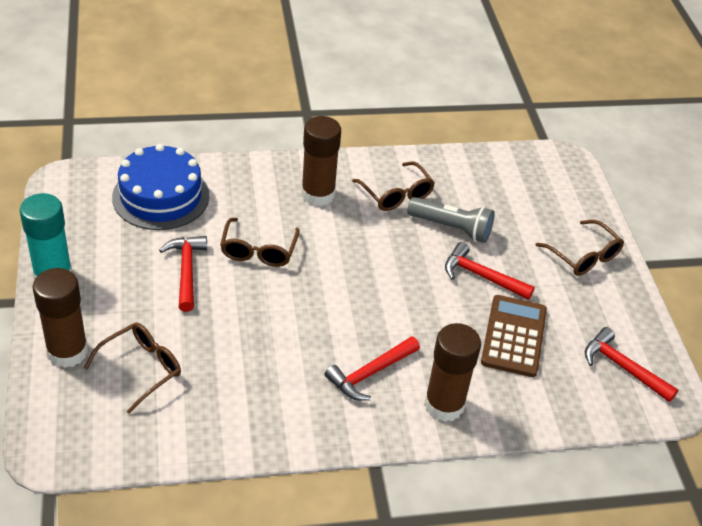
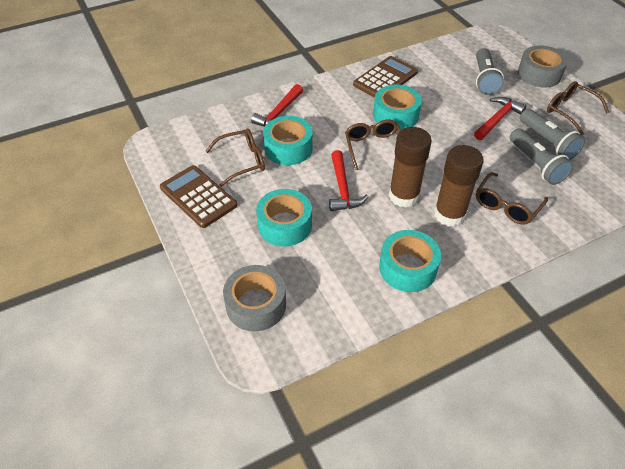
blue cake: 1 -> 0
brown calculator: 1 -> 2
brown glue stick: 3 -> 2
grey flashlight: 1 -> 3
grey tape: 0 -> 2
red hammer: 4 -> 3
turquoise glue stick: 1 -> 0
turquoise tape: 0 -> 4

